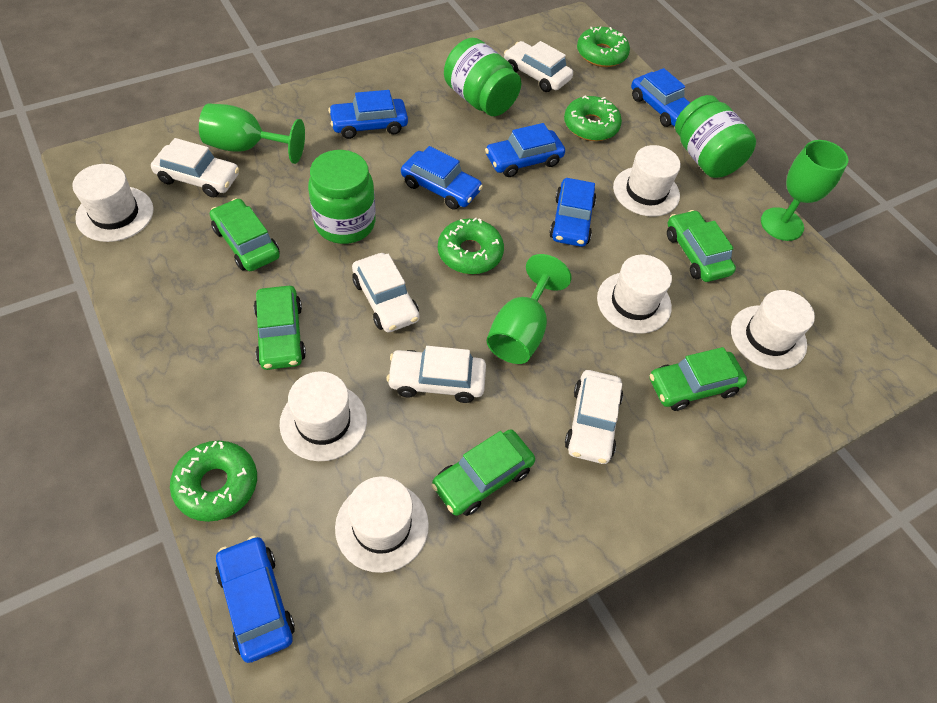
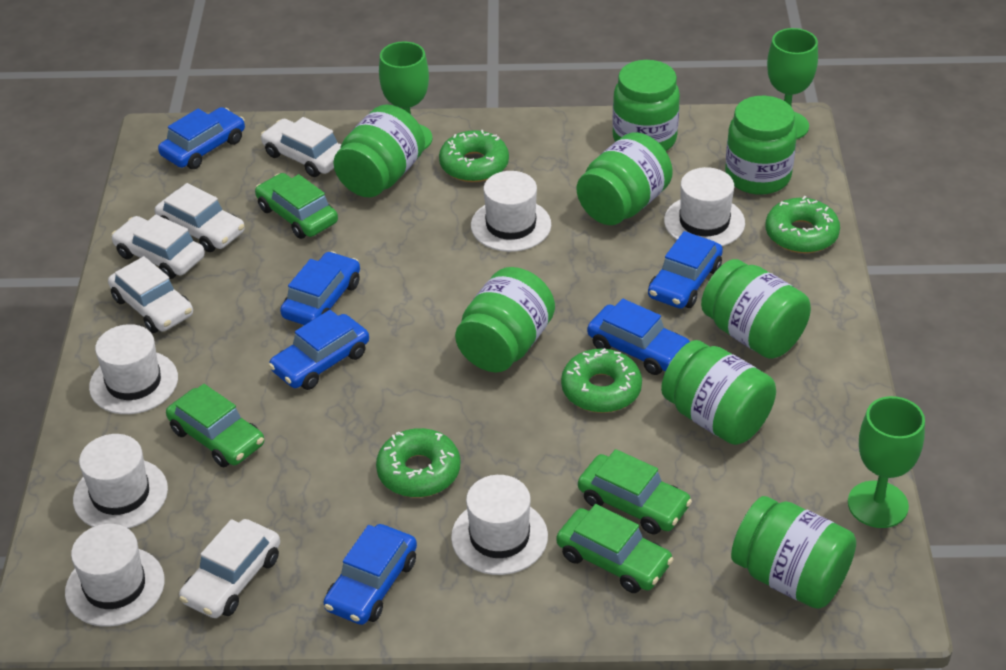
green car: 5 -> 4
green jar: 3 -> 8

